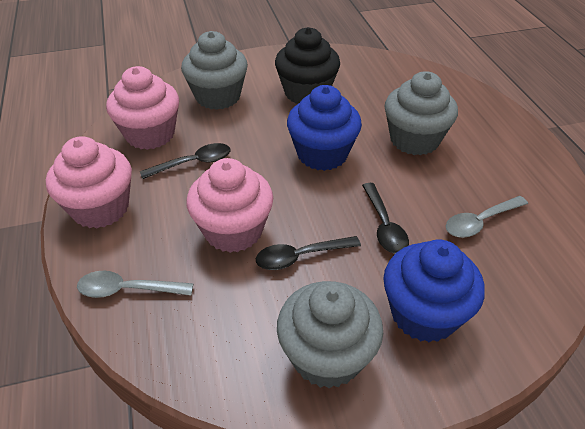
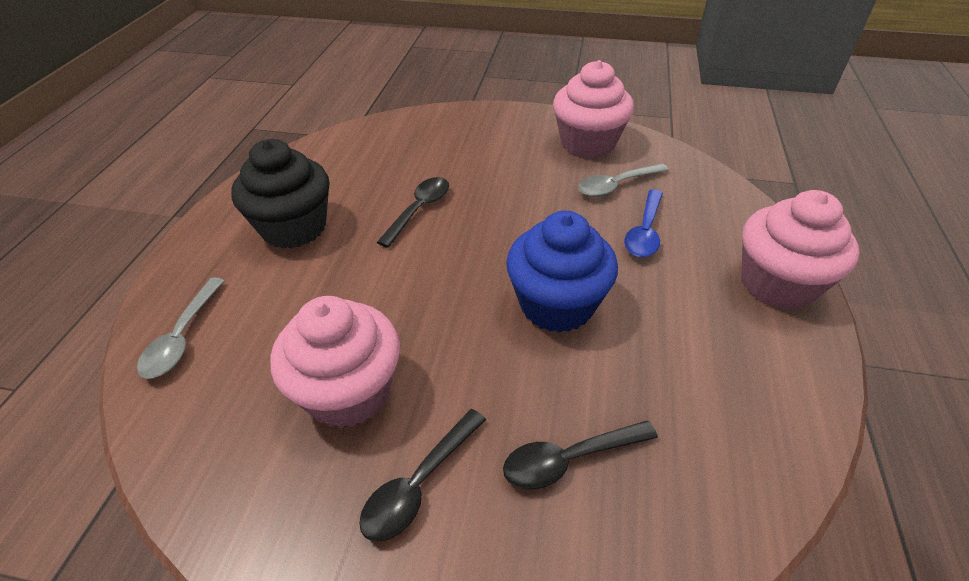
blue cupcake: 2 -> 1
blue spoon: 0 -> 1
grey cupcake: 3 -> 0

